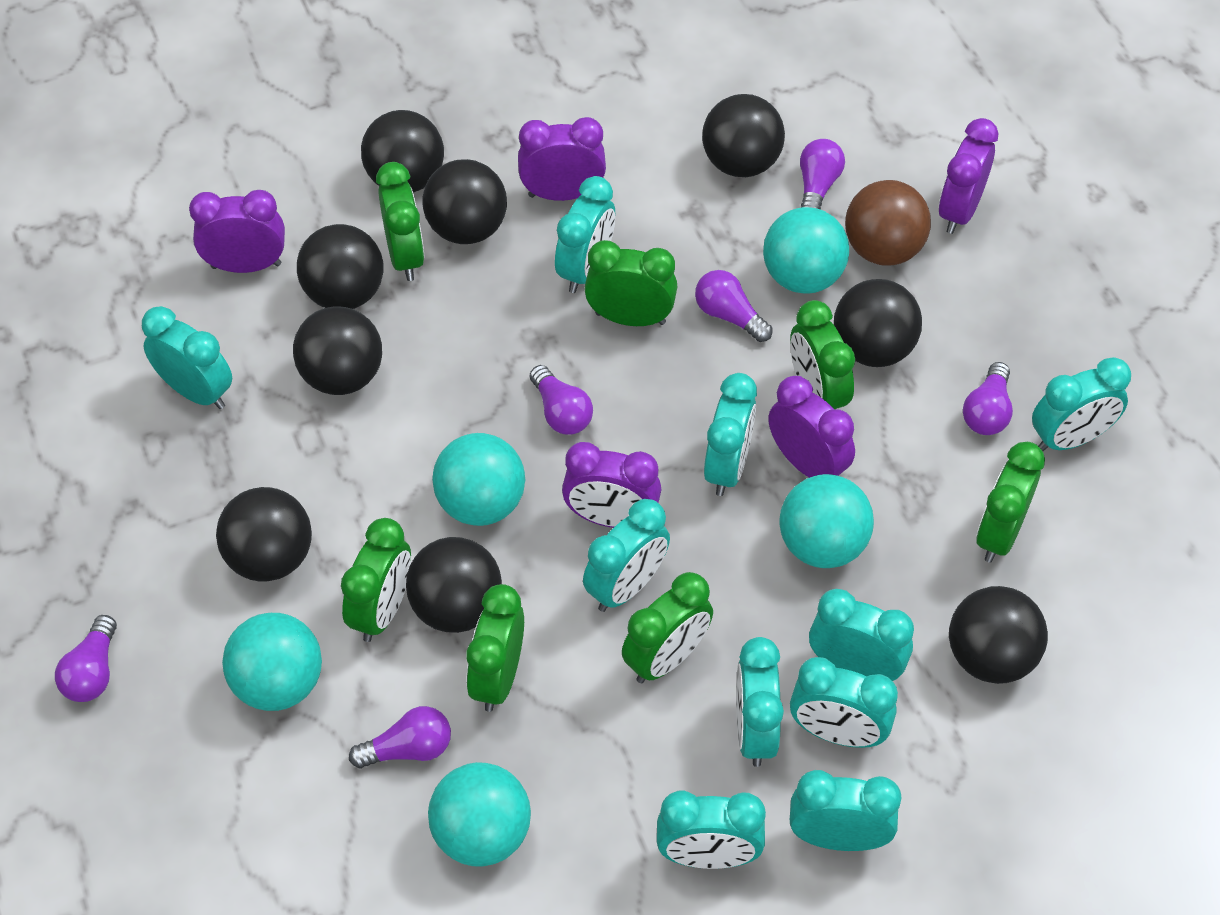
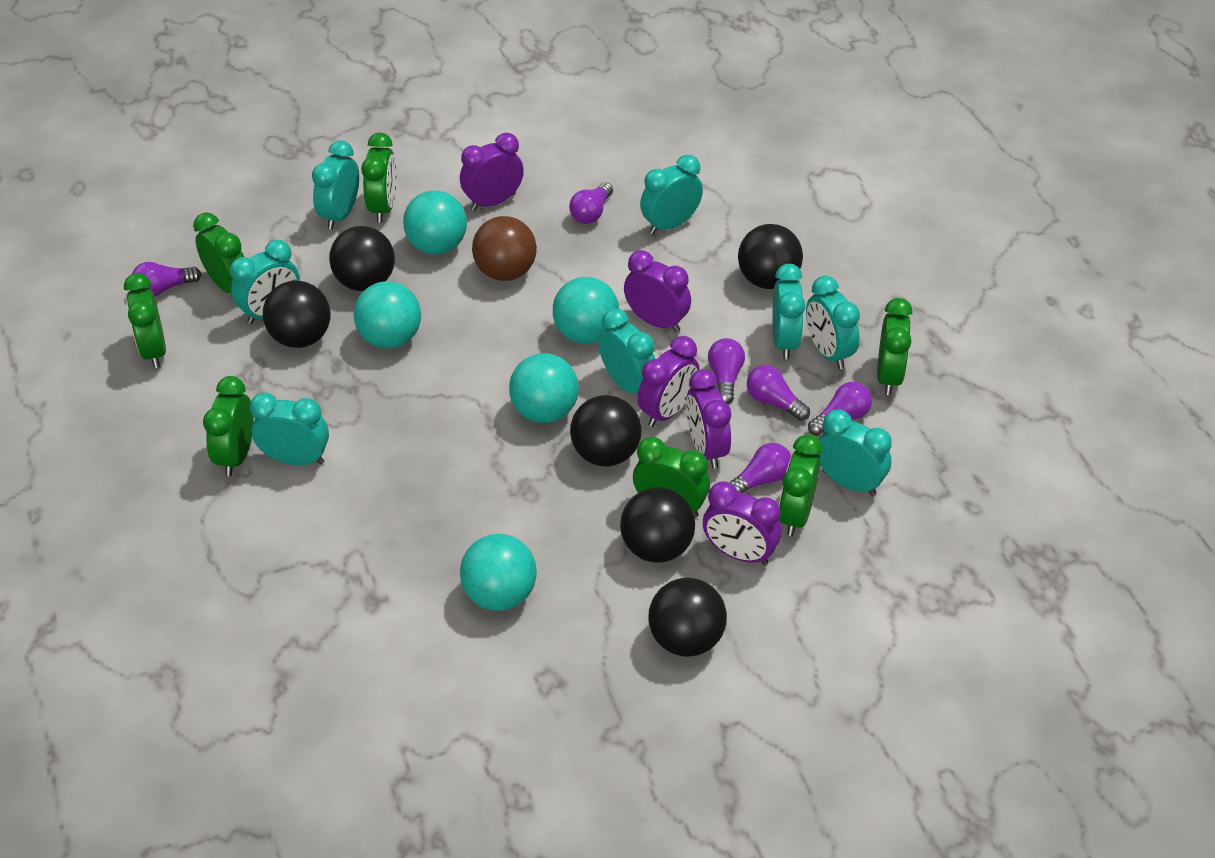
black ball: 9 -> 6
turquoise clock: 10 -> 8

